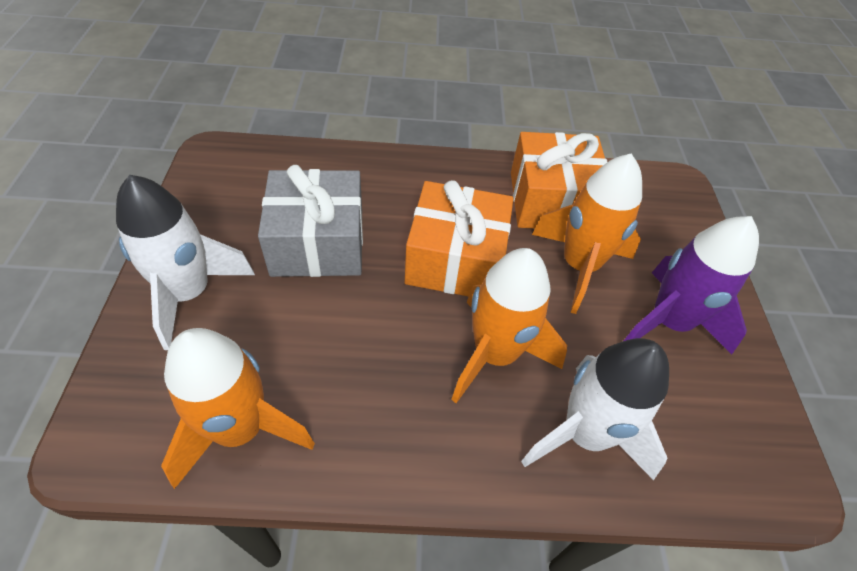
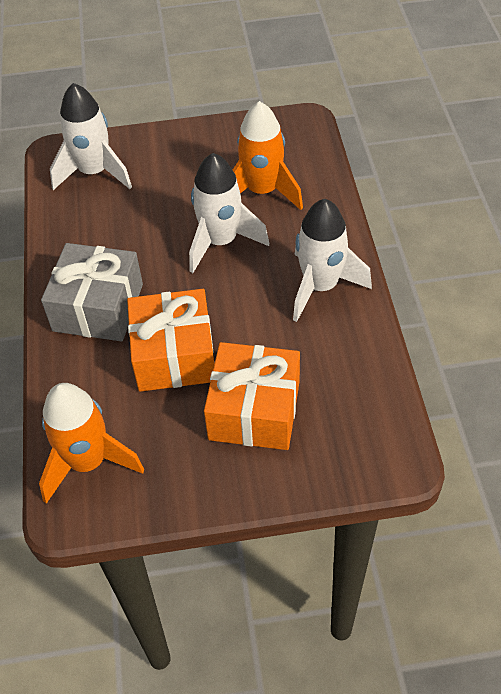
orange rocket: 3 -> 2
purple rocket: 1 -> 0
white rocket: 2 -> 3

